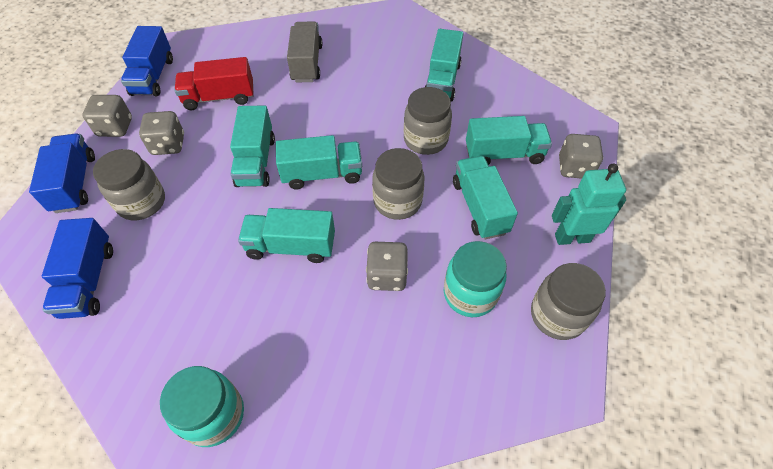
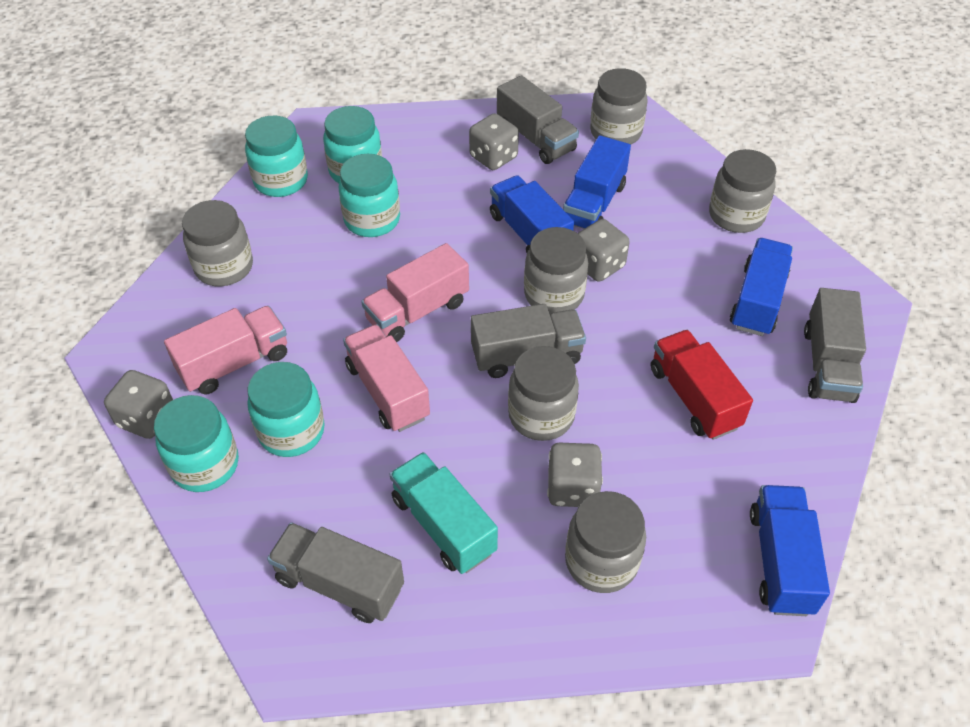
blue truck: 3 -> 4
grey jar: 4 -> 6
grey truck: 1 -> 4
pink truck: 0 -> 3
turquoise jar: 2 -> 5
turquoise robot: 1 -> 0
turquoise truck: 6 -> 1

